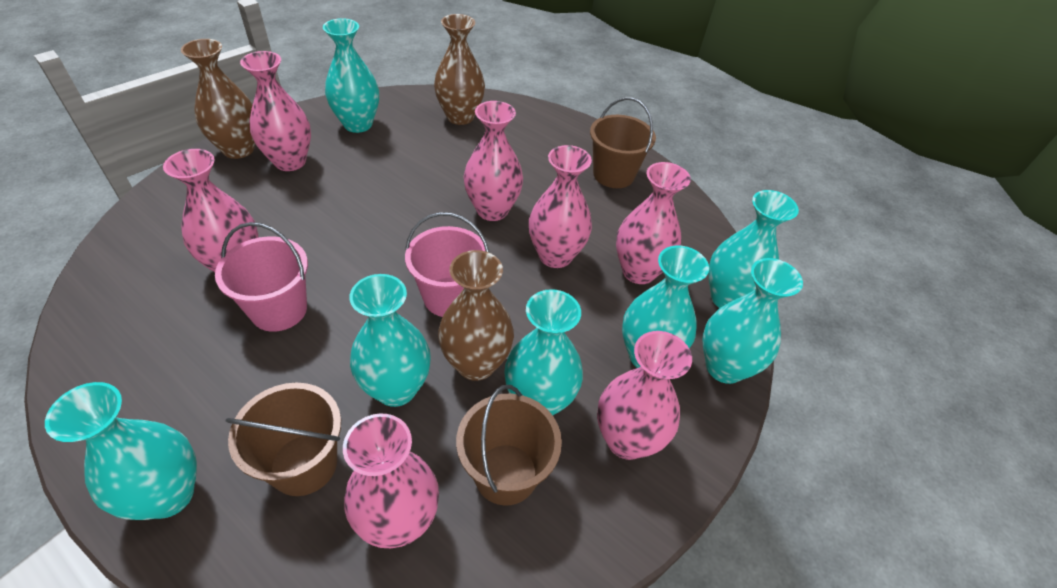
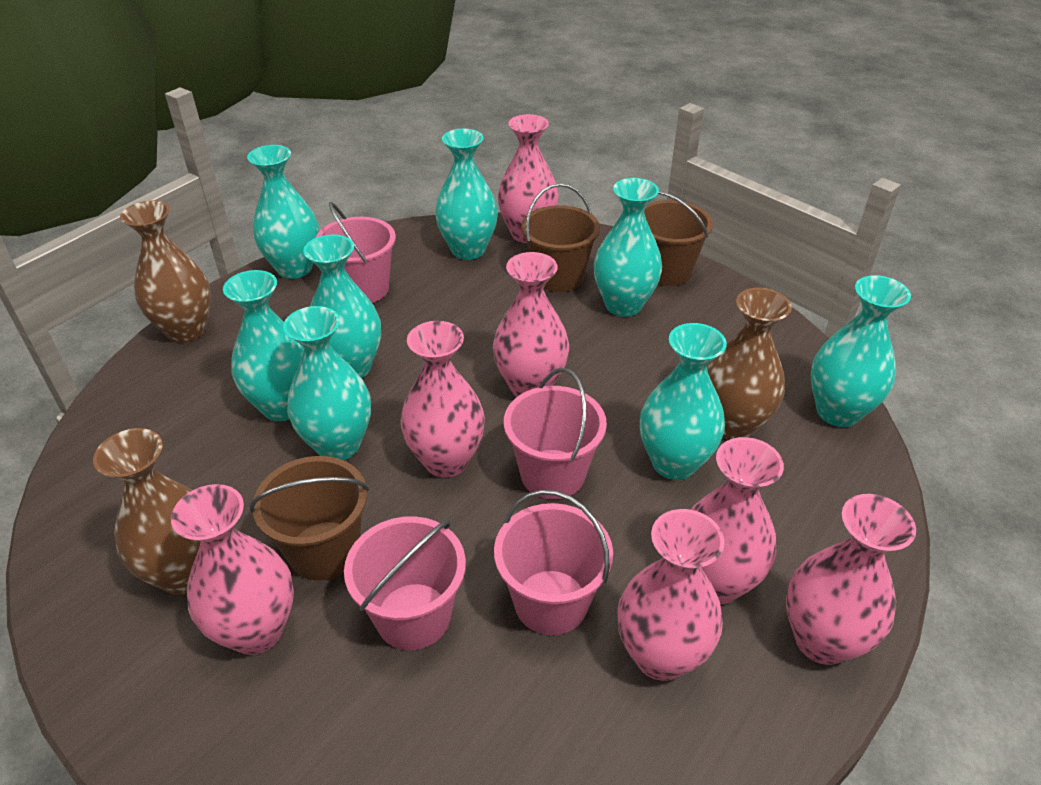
pink bucket: 2 -> 4
turquoise vase: 7 -> 8

